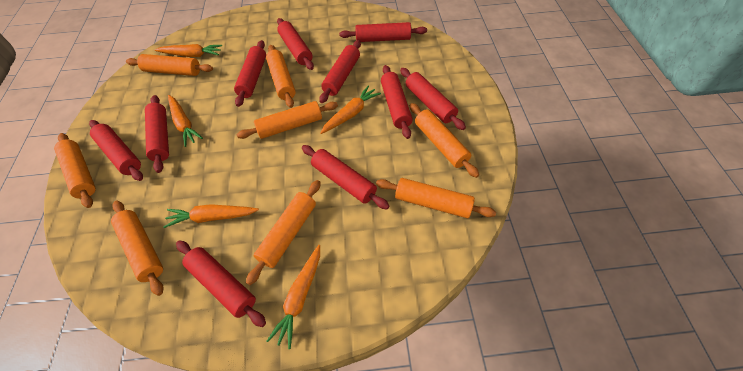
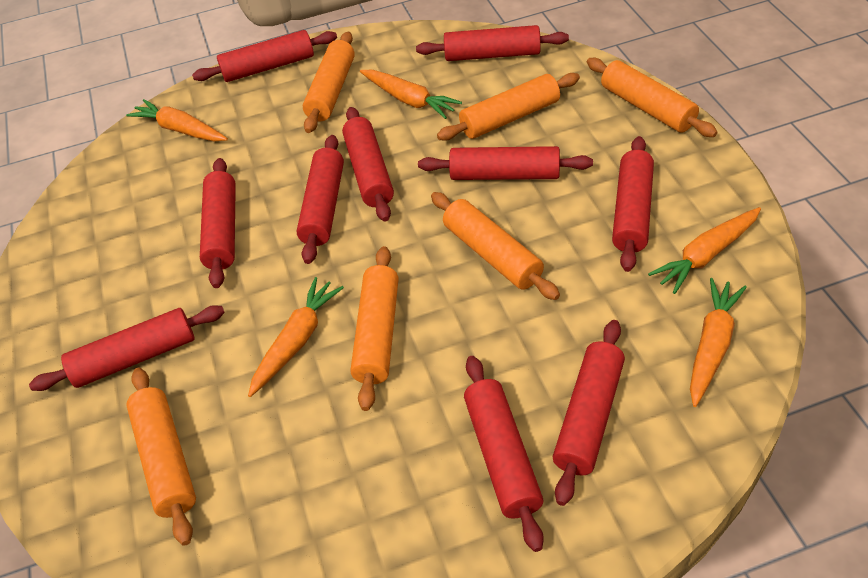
orange rolling pin: 8 -> 6

